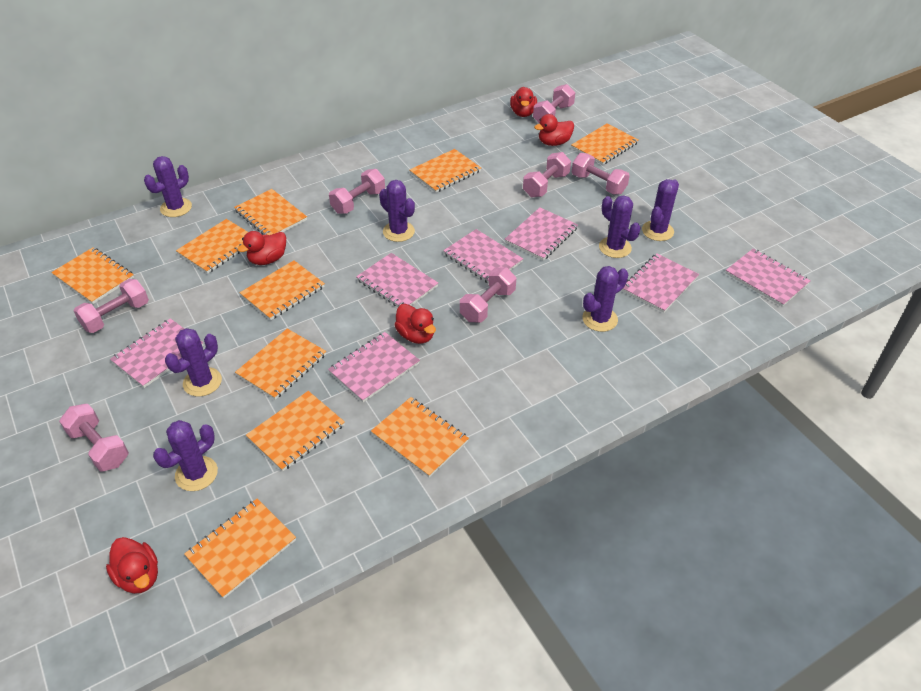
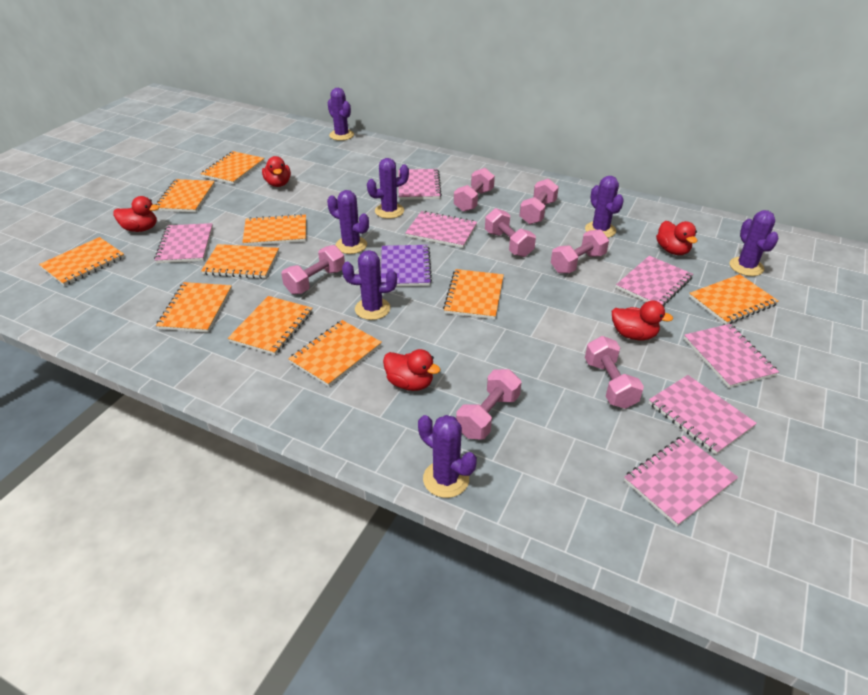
purple notebook: 0 -> 1

